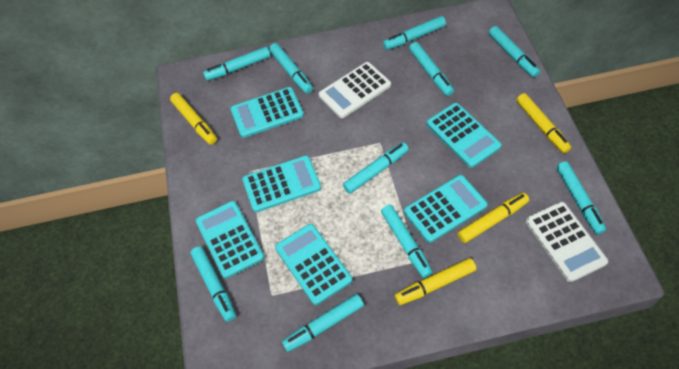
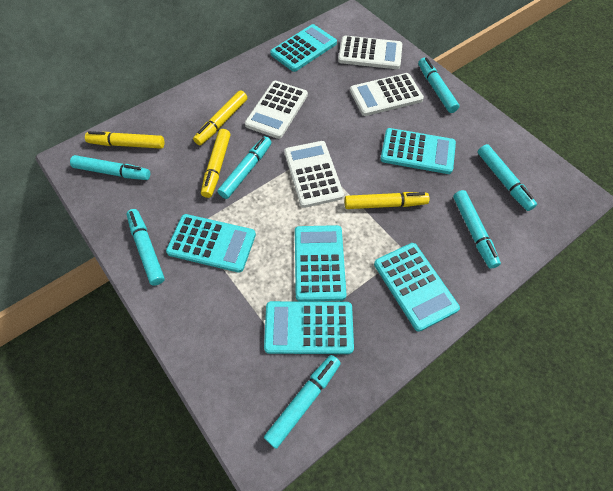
turquoise marker: 10 -> 7
white calculator: 2 -> 4

